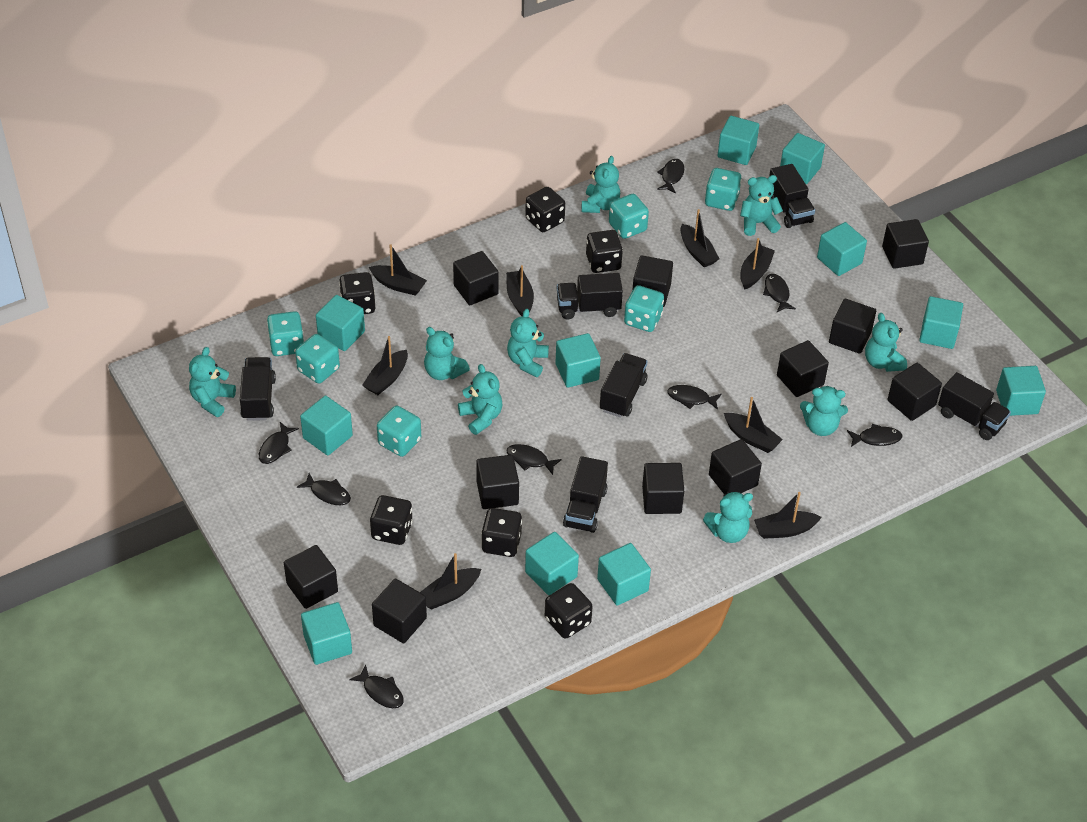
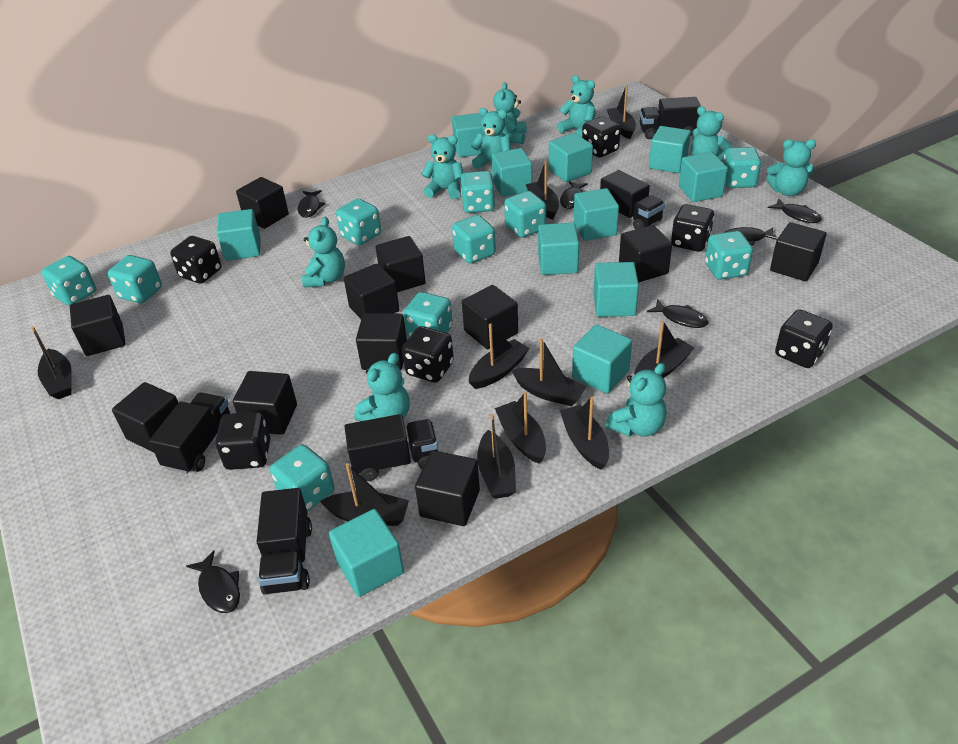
black boat: 8 -> 10
black fish: 8 -> 6
black truck: 6 -> 5
turquoise dice: 6 -> 10

